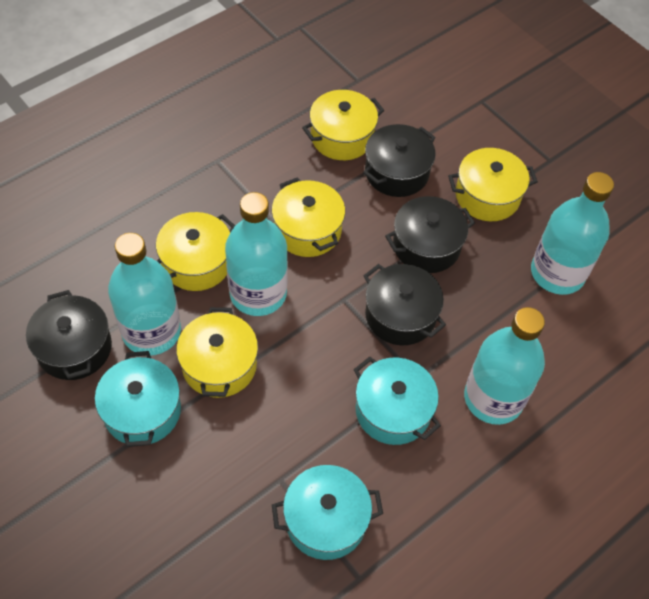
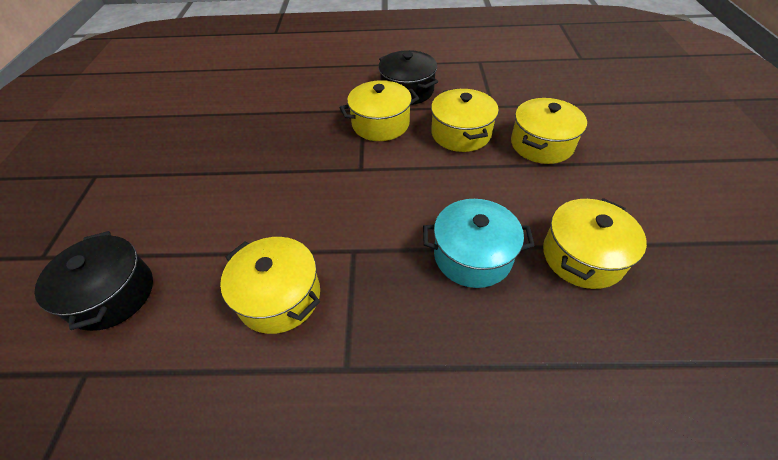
black pot: 4 -> 2
turquoise bottle: 4 -> 0
turquoise pot: 3 -> 1

